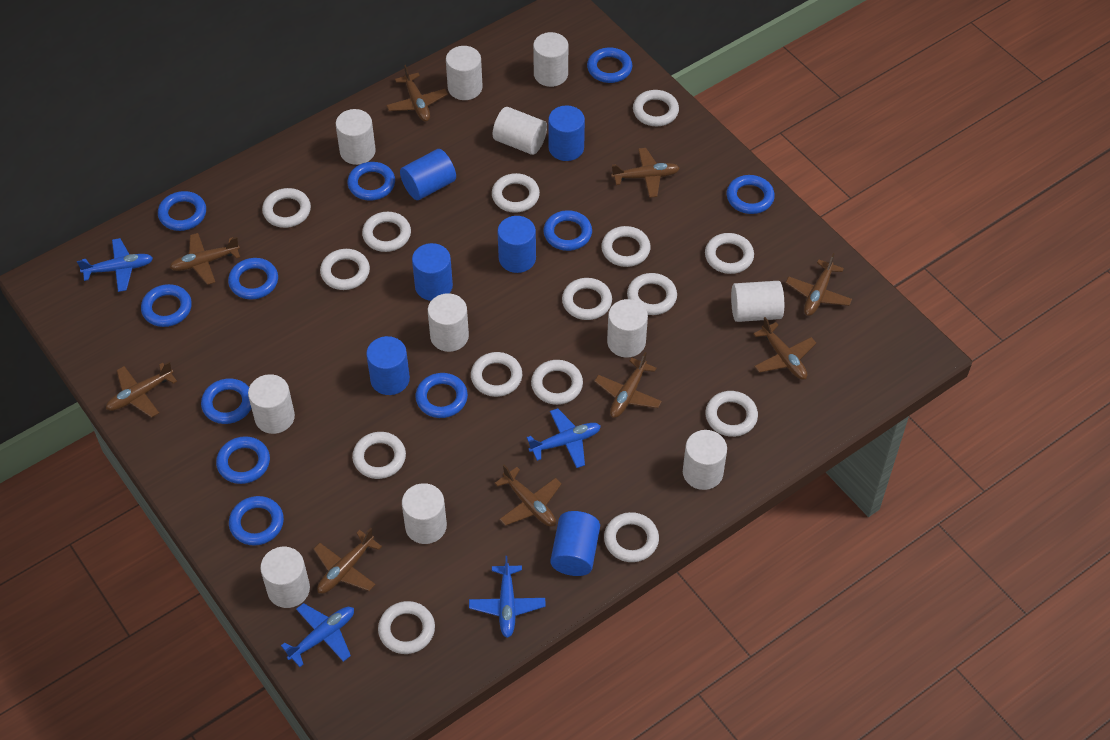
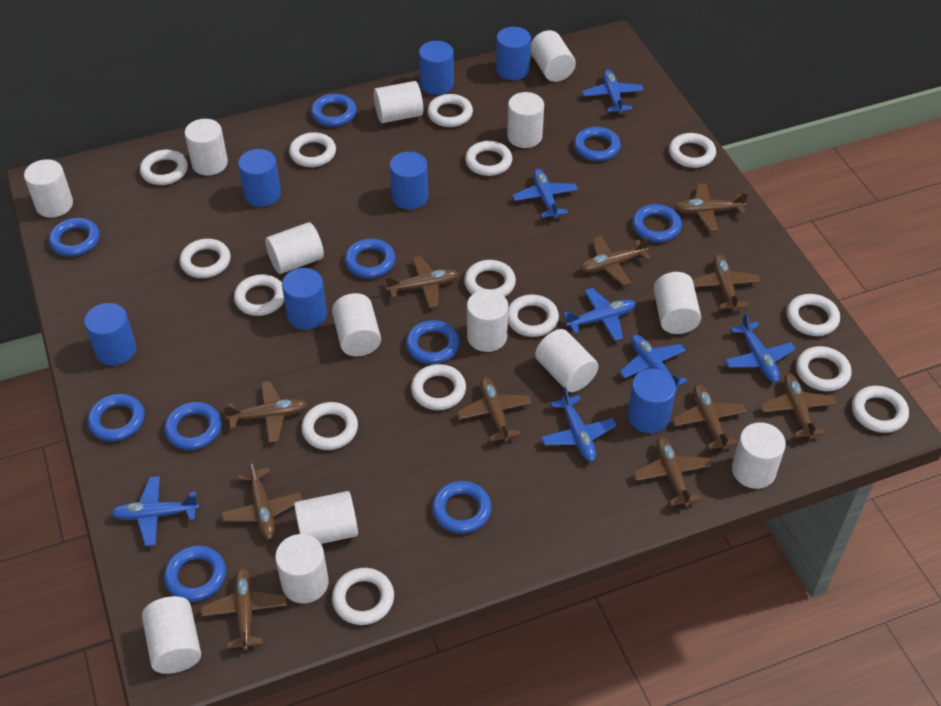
blue cylinder: 6 -> 7
blue plane: 4 -> 7
blue ring: 11 -> 10
brown plane: 9 -> 11
white cylinder: 11 -> 14

